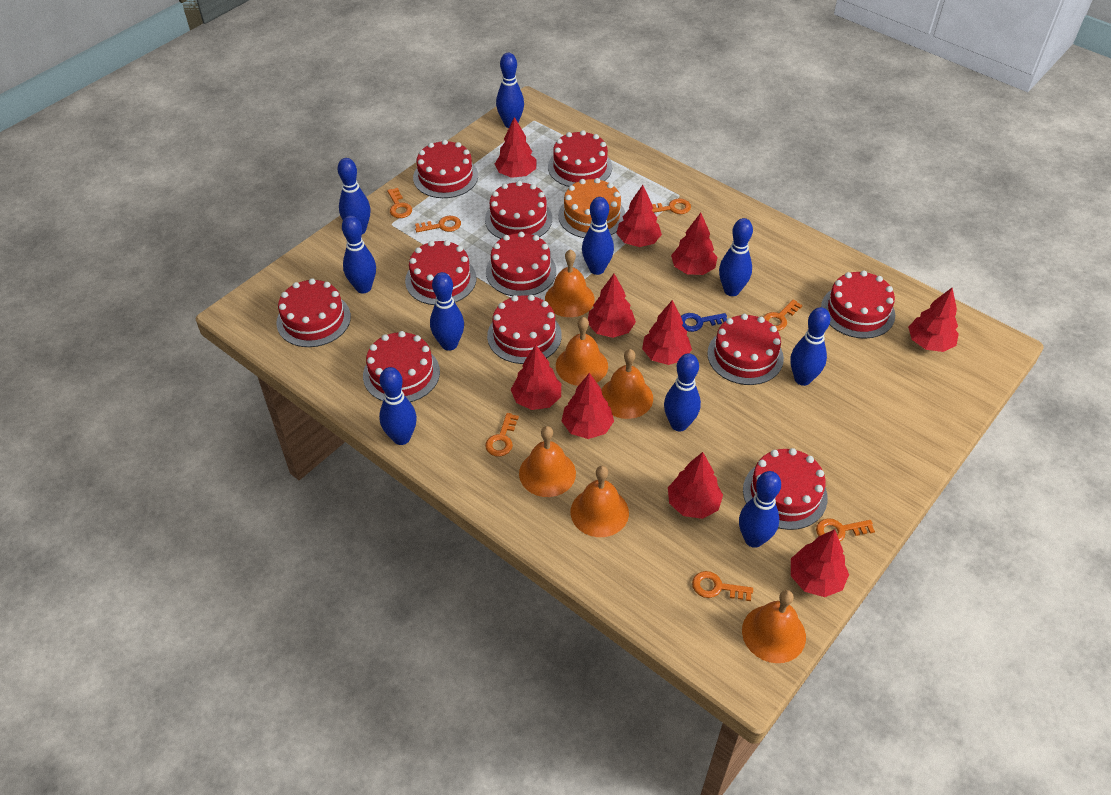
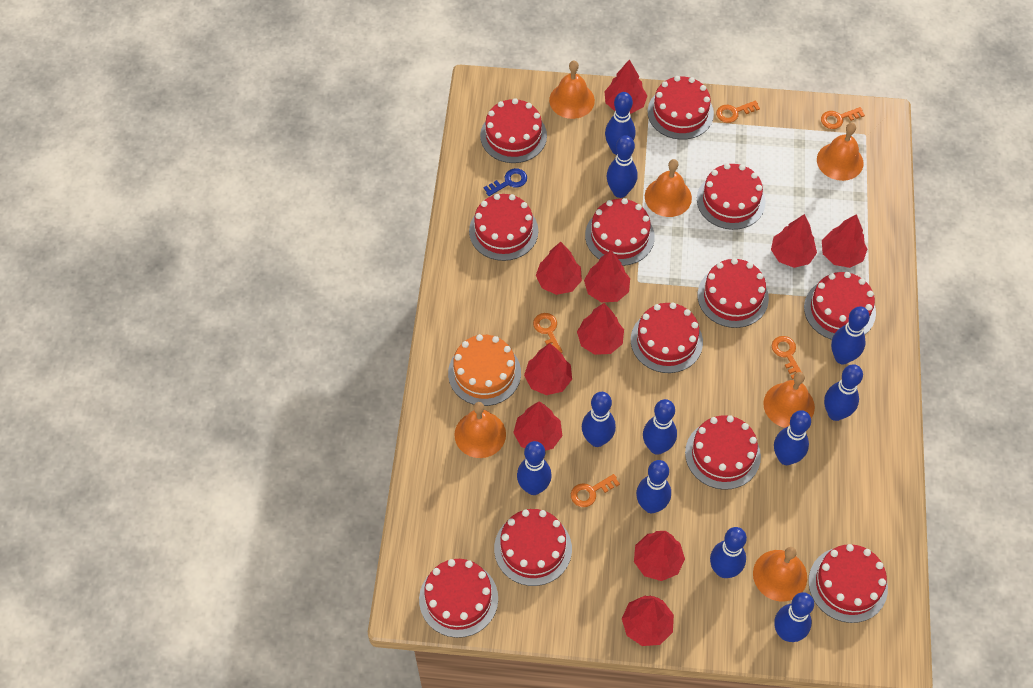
blue bowling pin: 10 -> 11
orange key: 7 -> 5
red cake: 11 -> 12

